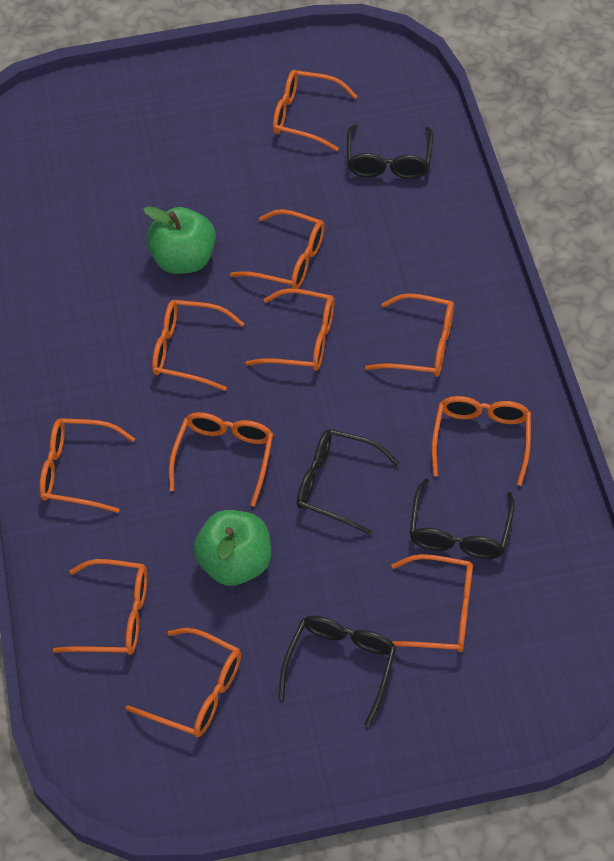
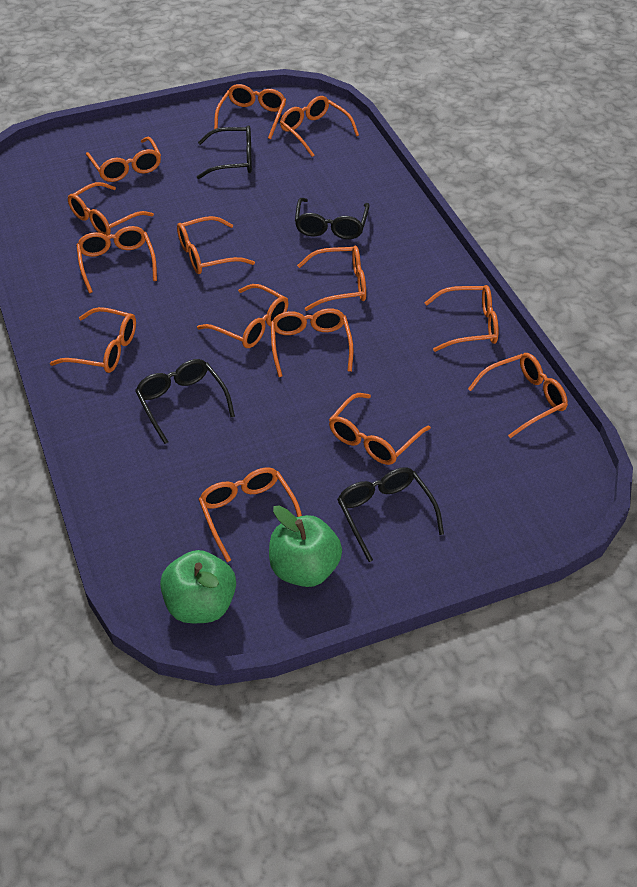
orange glasses: 11 -> 14

